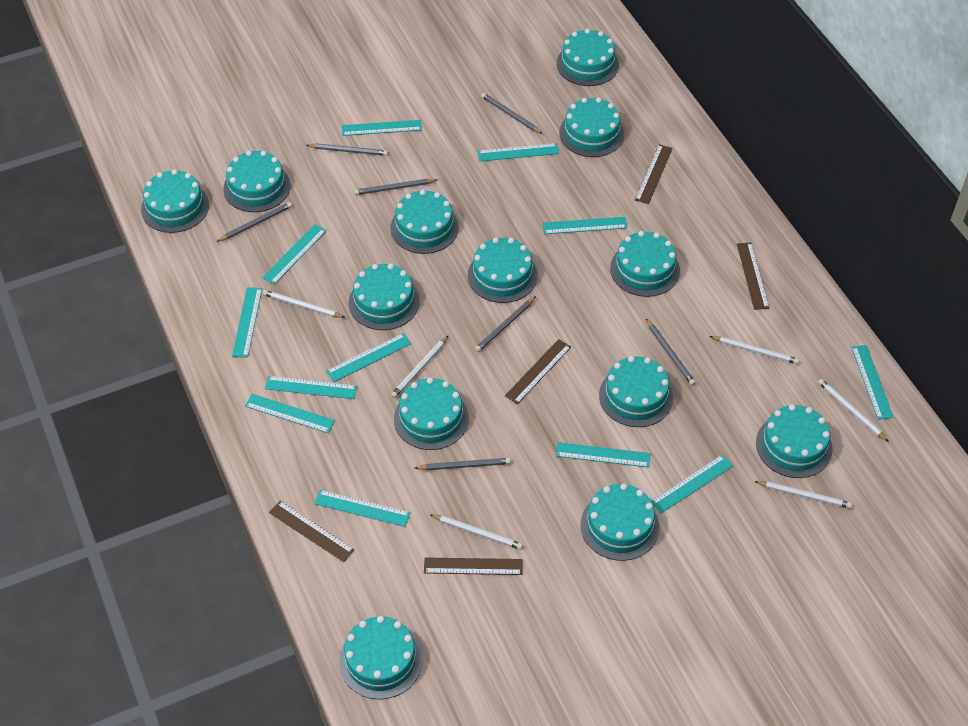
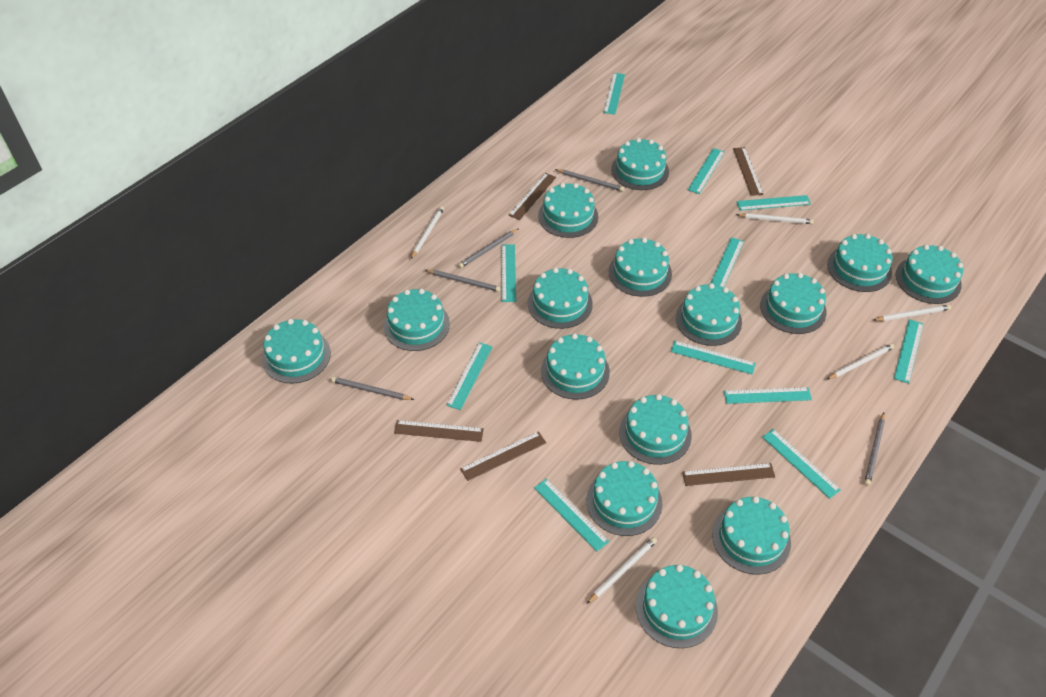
grey pencil: 7 -> 5
turquoise cake: 13 -> 15
turquoise ruler: 12 -> 11
white pencil: 6 -> 5

